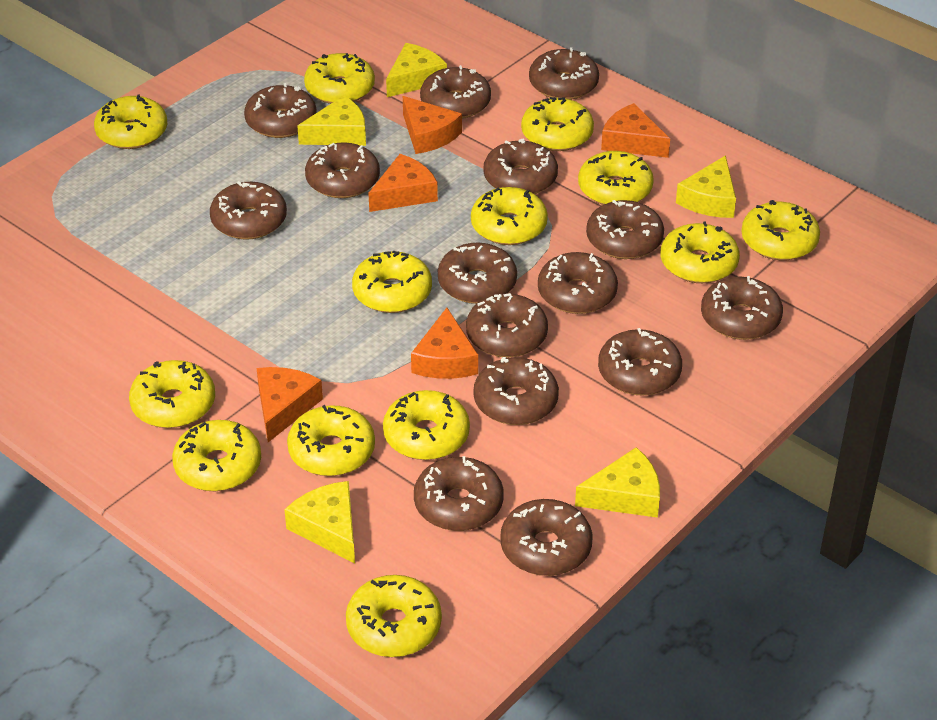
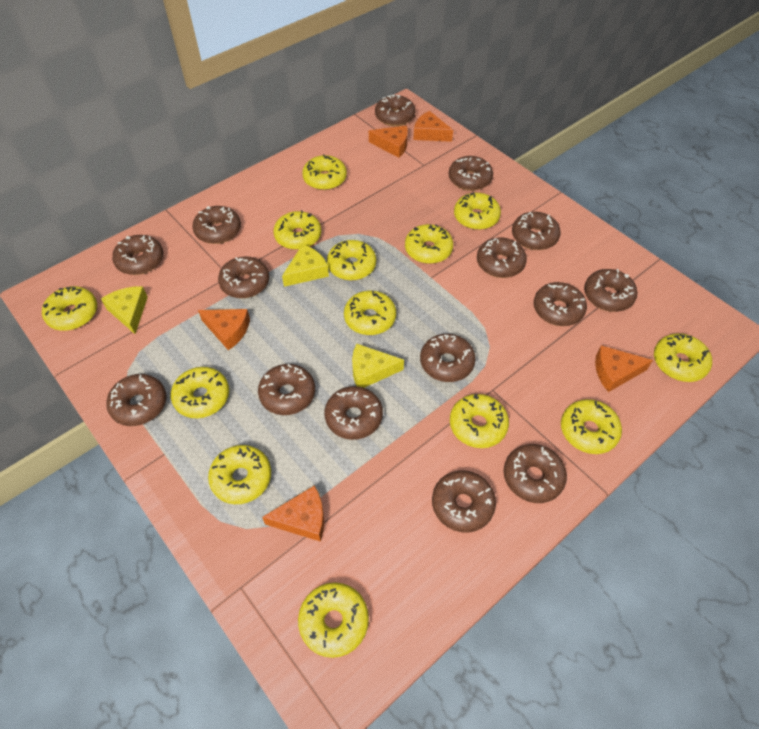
yellow cheese: 5 -> 3

